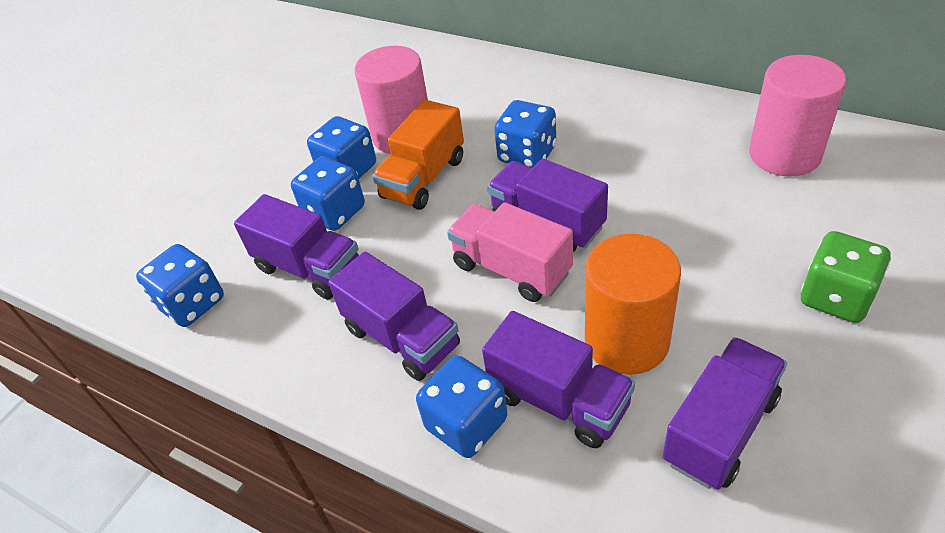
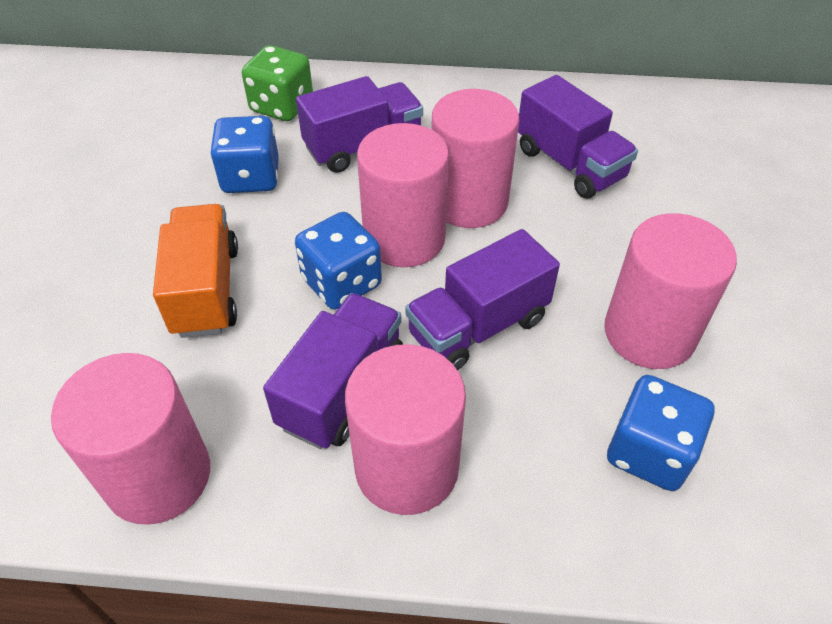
blue dice: 5 -> 3
orange cylinder: 1 -> 0
pink cylinder: 2 -> 5
pink truck: 1 -> 0
purple truck: 5 -> 4

